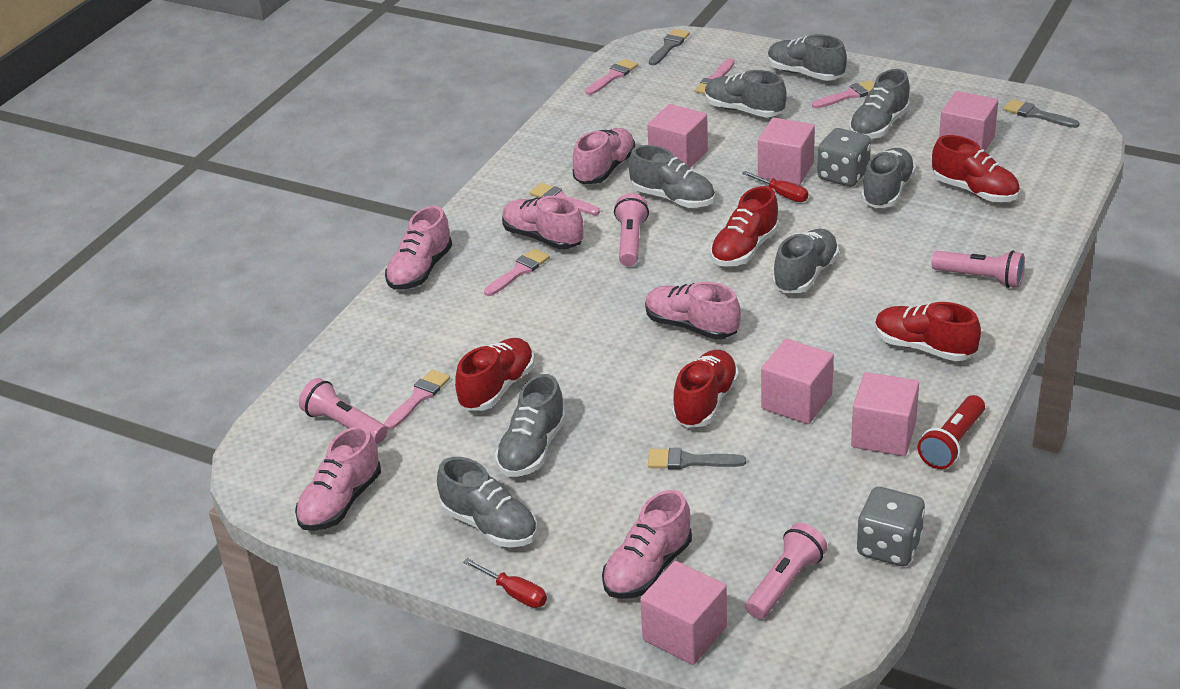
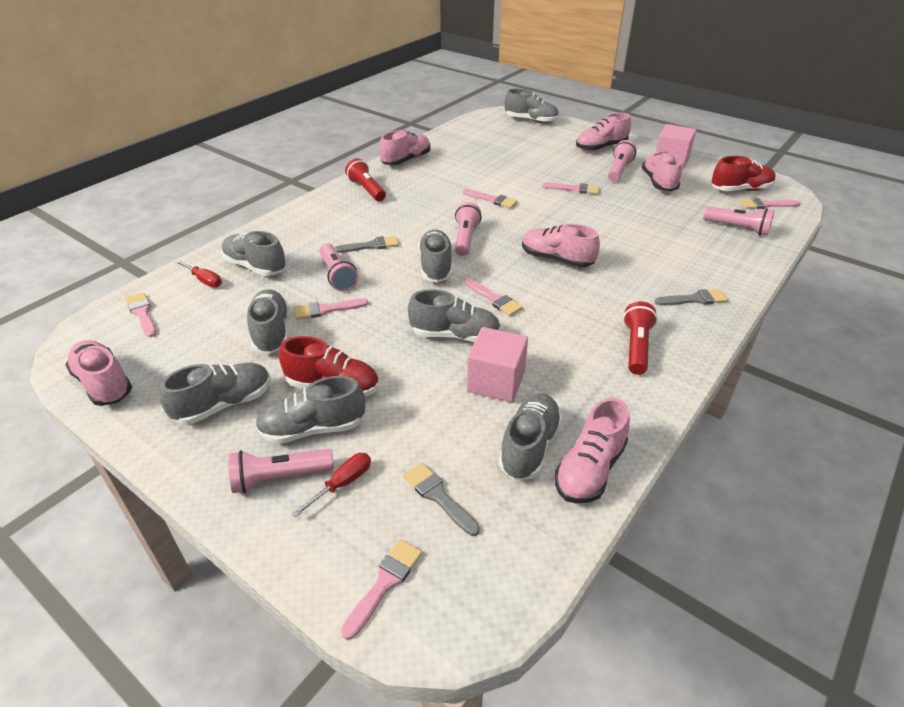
grey dice: 2 -> 0
pink brush: 6 -> 7
pink cube: 6 -> 2
pink flashlight: 4 -> 5
red flashlight: 1 -> 2
red shoe: 5 -> 2

